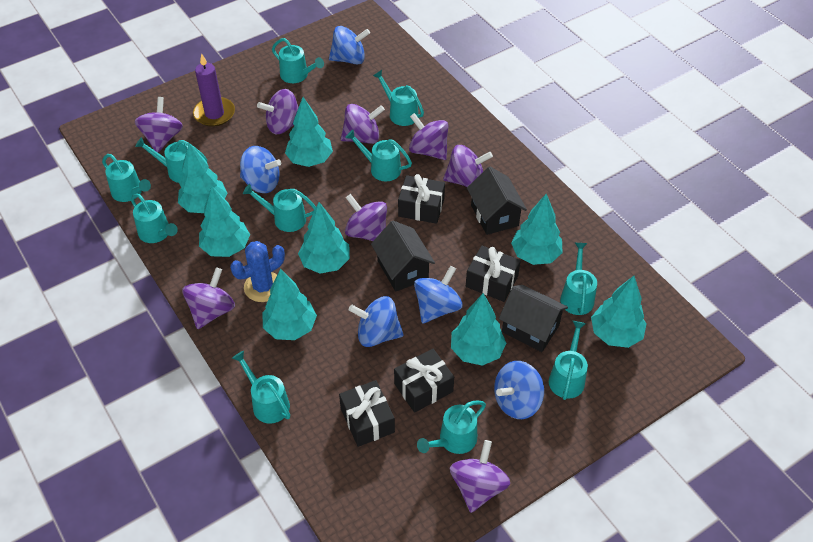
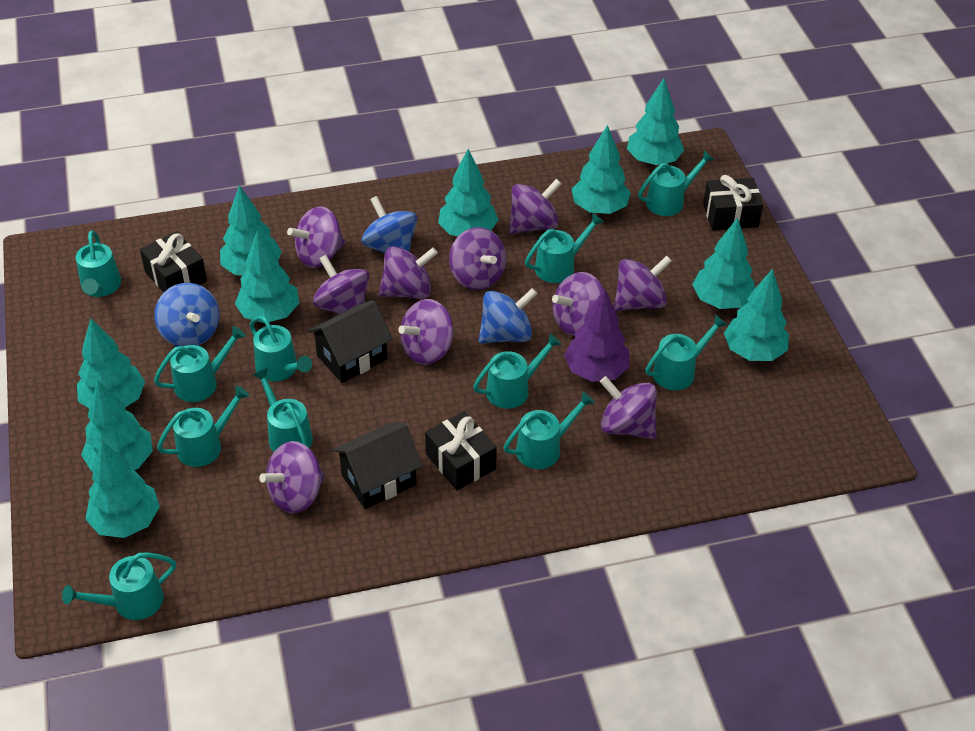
black gift: 4 -> 3
black house: 3 -> 2
blue cactus: 1 -> 0
blue spinning top: 5 -> 3
purple candle: 1 -> 0
purple spinning top: 8 -> 10
purple tree: 0 -> 1
turquoise tree: 8 -> 10

